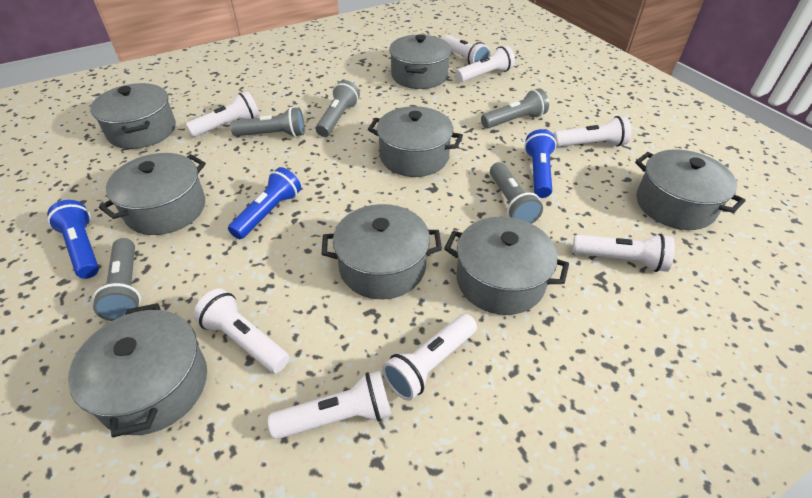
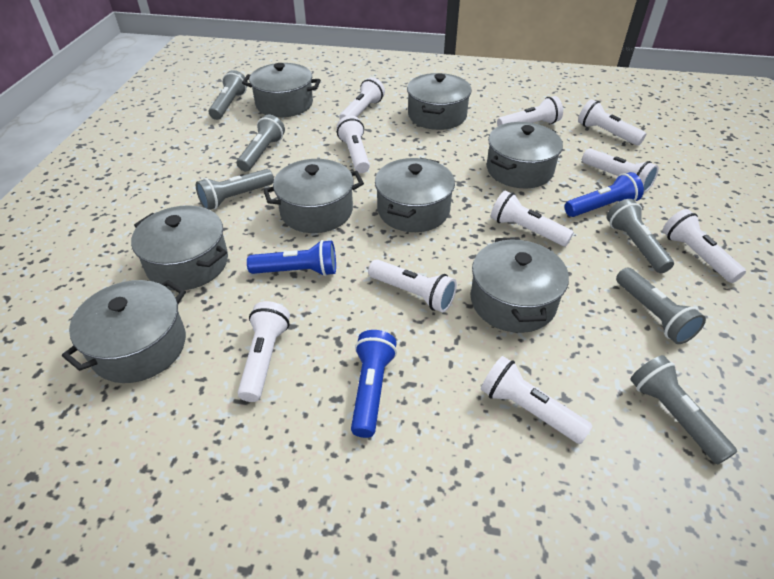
grey flashlight: 5 -> 6
white flashlight: 8 -> 10

